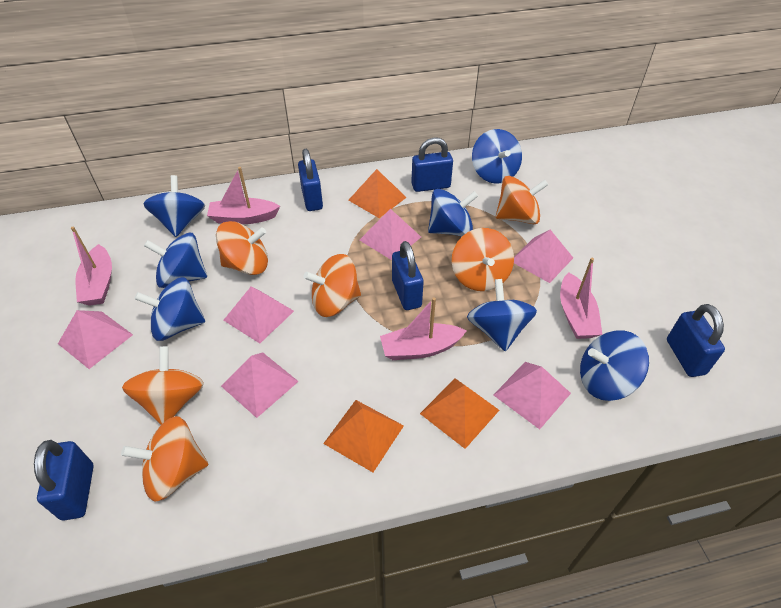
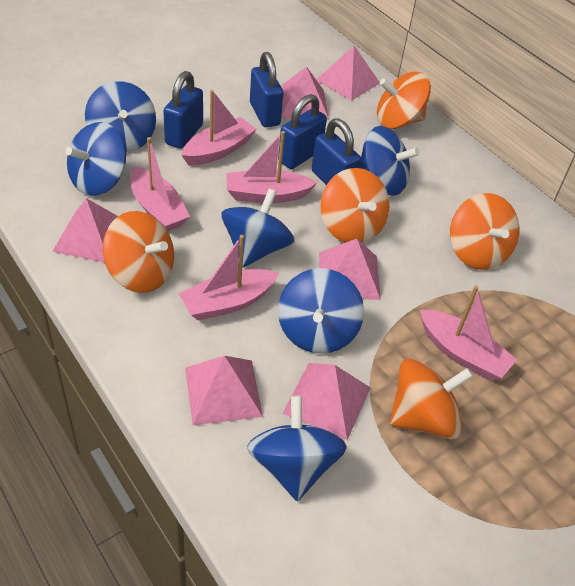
blue padlock: 5 -> 4
blue spinning top: 7 -> 6
orange pyramid: 3 -> 0
orange spinning top: 6 -> 5
pink boat: 4 -> 5

